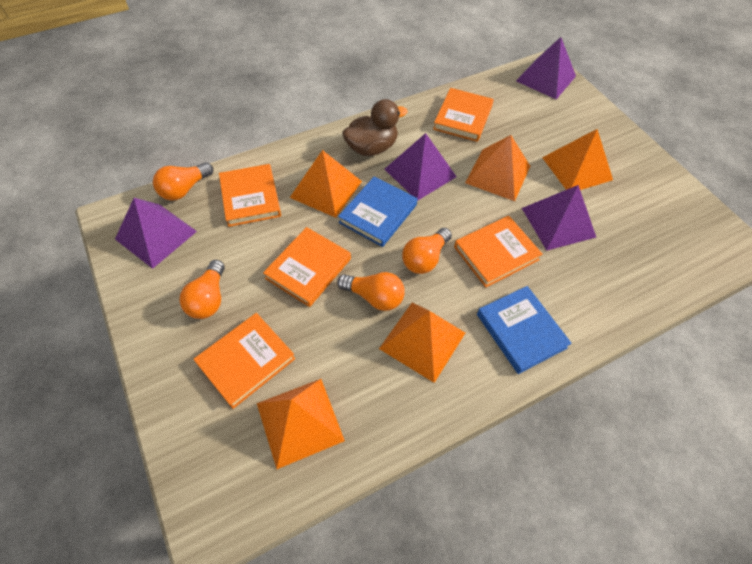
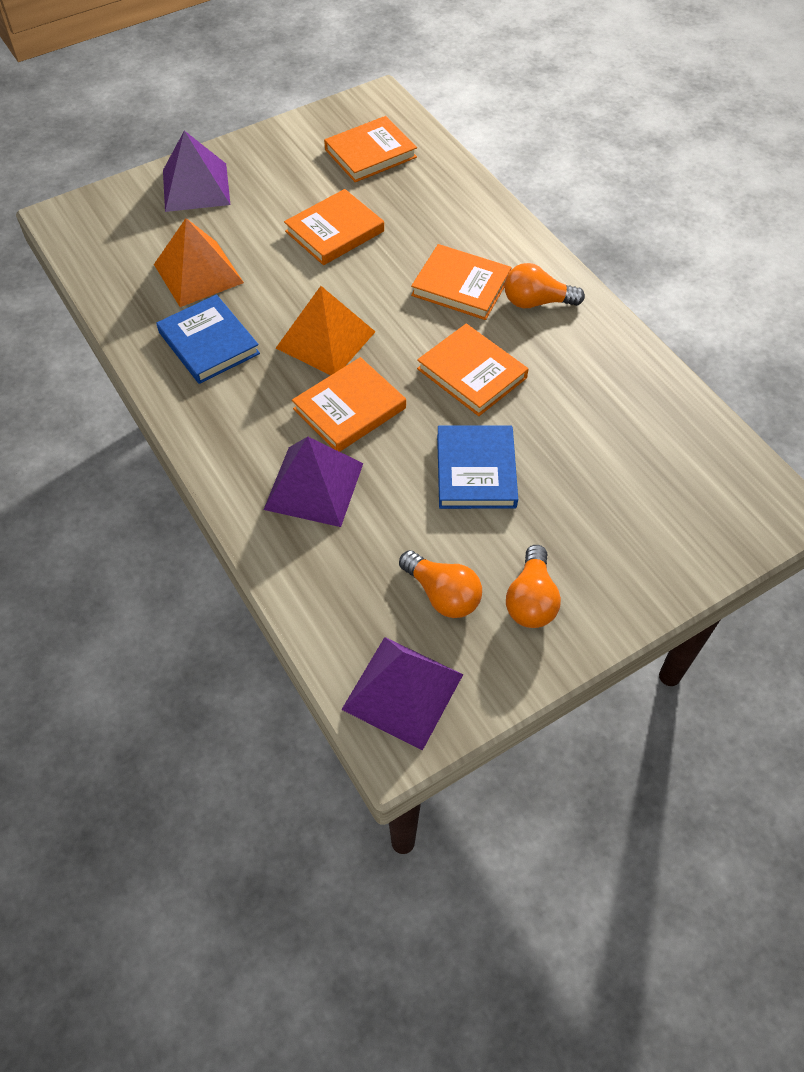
brown duck: 1 -> 0
orange light bulb: 4 -> 3
orange pyramid: 5 -> 2
purple pyramid: 4 -> 3

